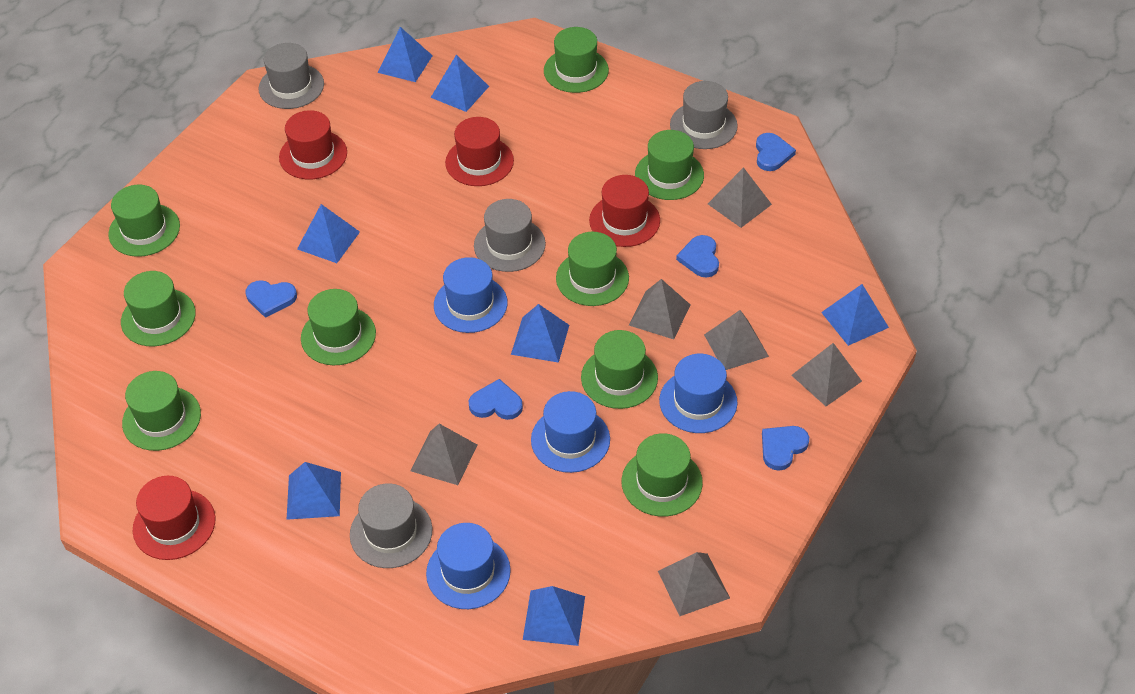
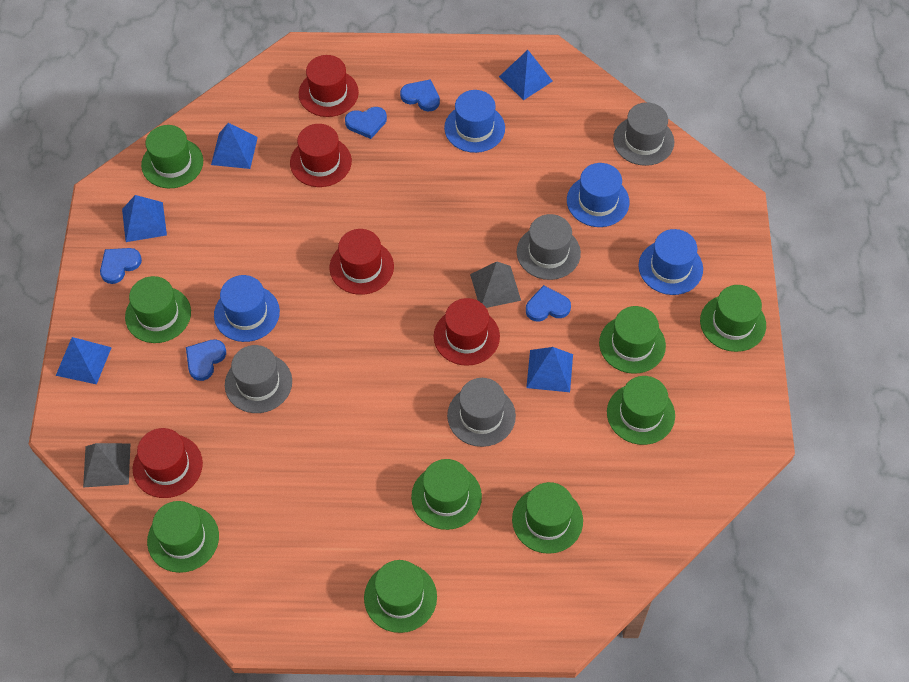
blue pyramid: 7 -> 5
grey pyramid: 6 -> 2
red hat: 4 -> 5

